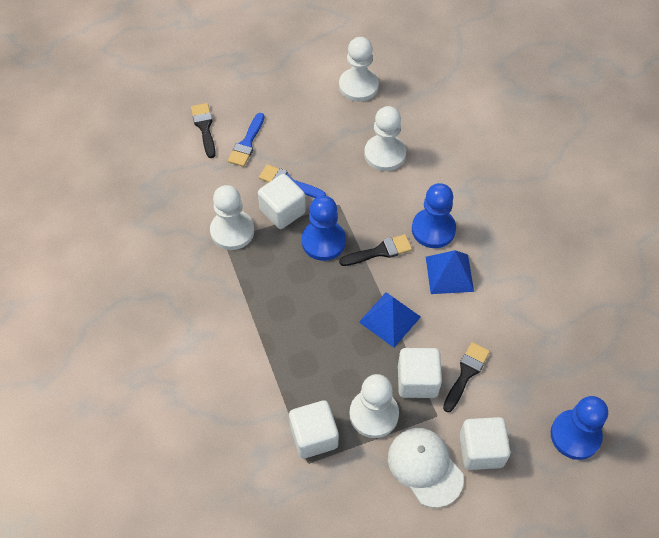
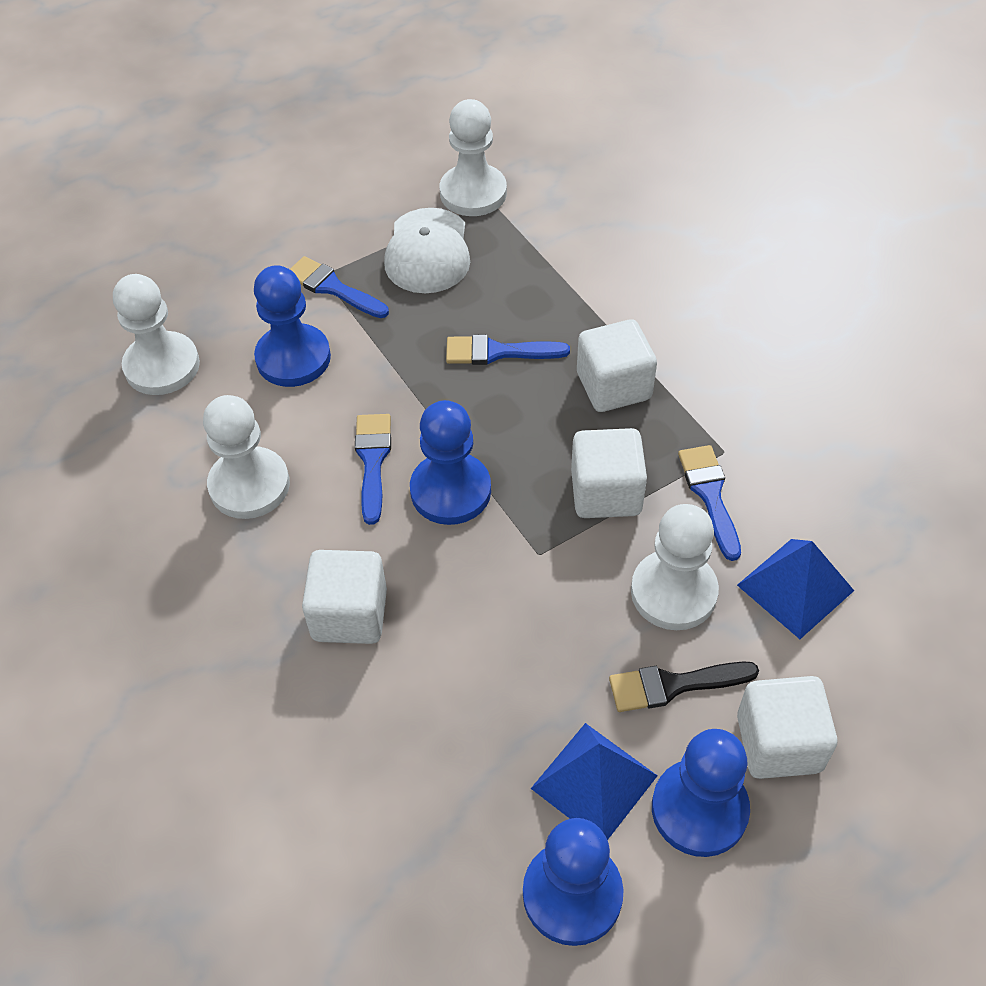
black brush: 3 -> 1
blue brush: 2 -> 4
blue pawn: 3 -> 4

